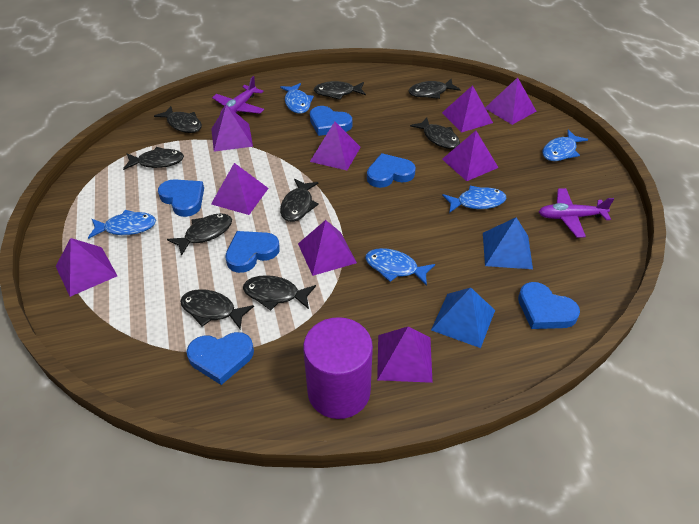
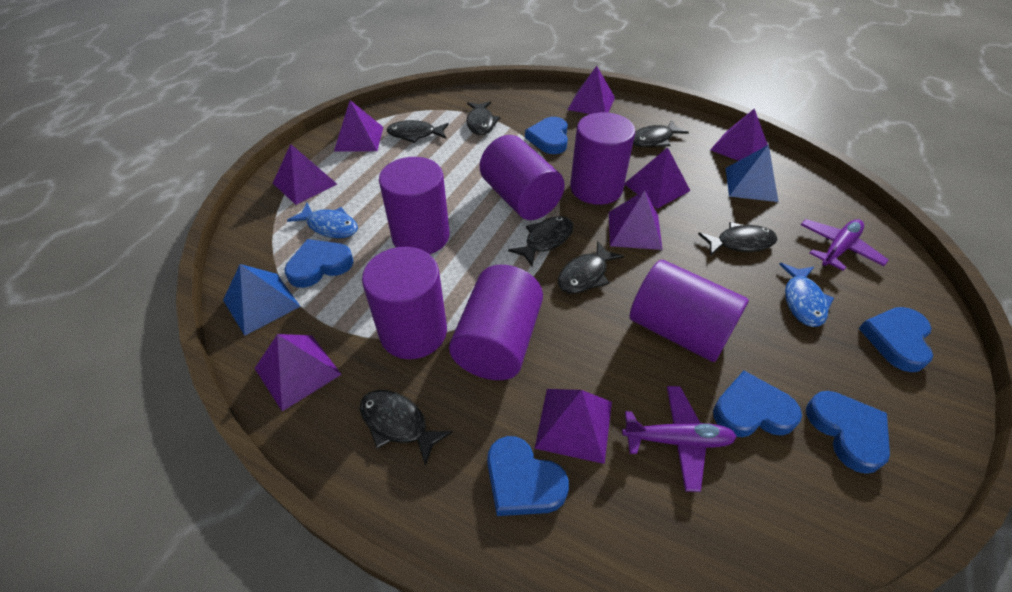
black fish: 9 -> 7
blue fish: 5 -> 2
purple cylinder: 1 -> 6
purple pyramid: 9 -> 8

